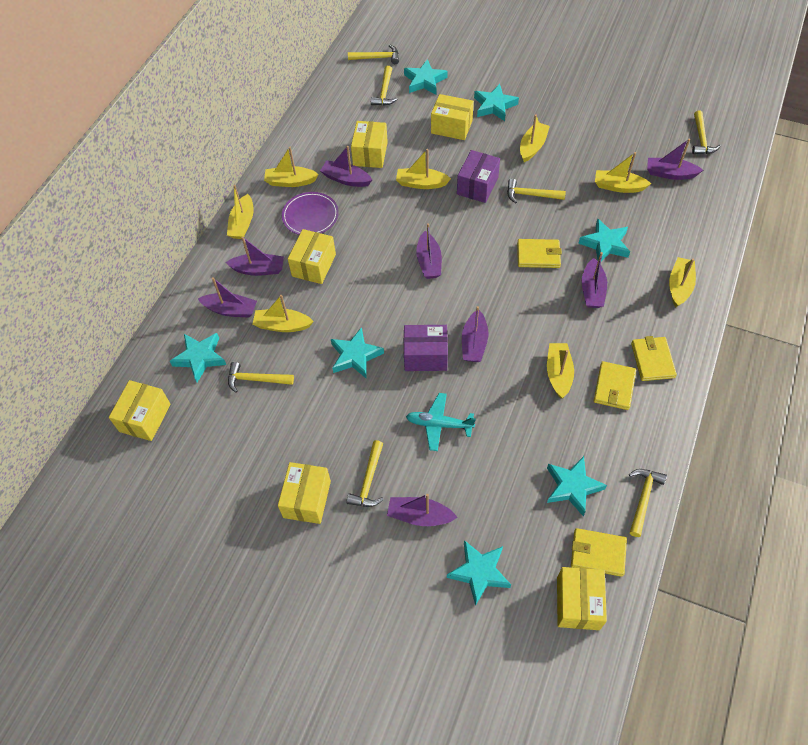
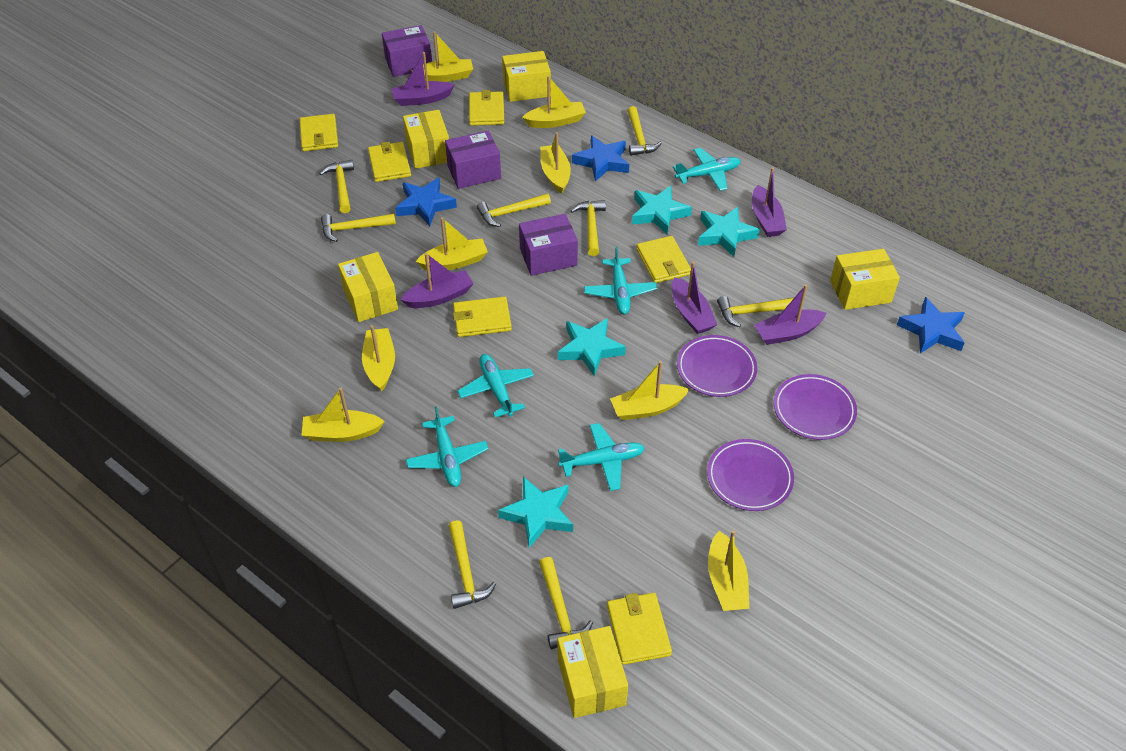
blue star: 0 -> 3
purple boat: 8 -> 5
purple box: 2 -> 3
purple plate: 1 -> 3
turquoise plane: 1 -> 5
turquoise star: 7 -> 4
yellow box: 6 -> 5
yellow hammer: 7 -> 8
yellow wallet: 4 -> 6

